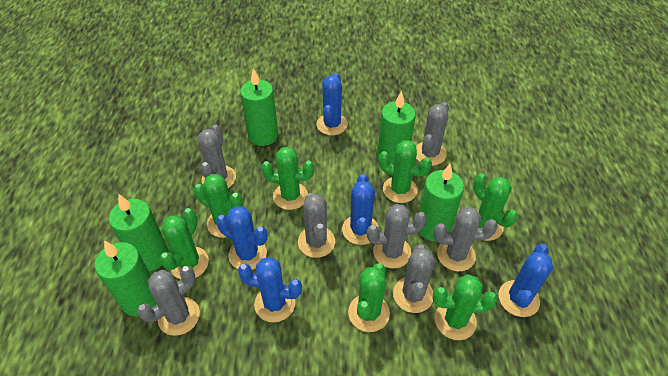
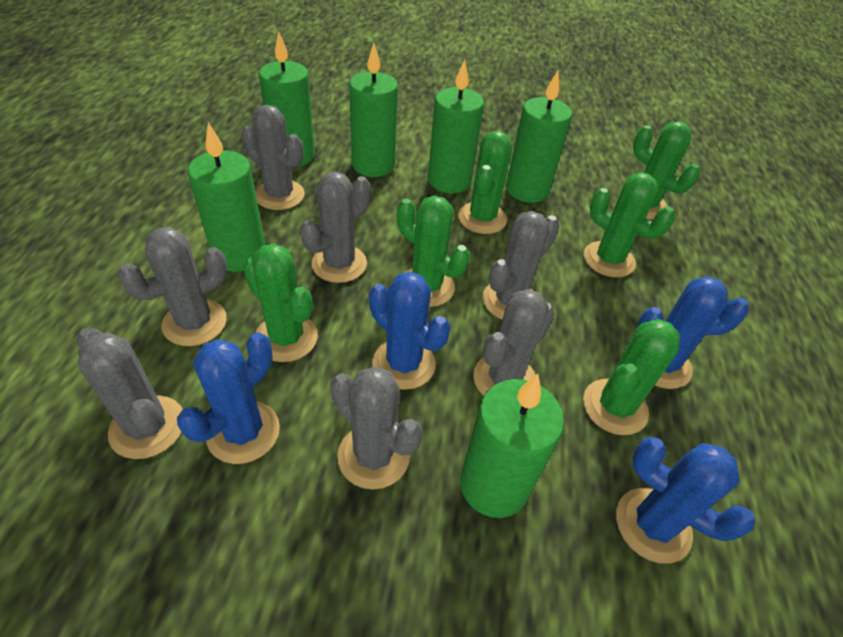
blue cactus: 5 -> 4
green cactus: 7 -> 6
green candle: 5 -> 6

